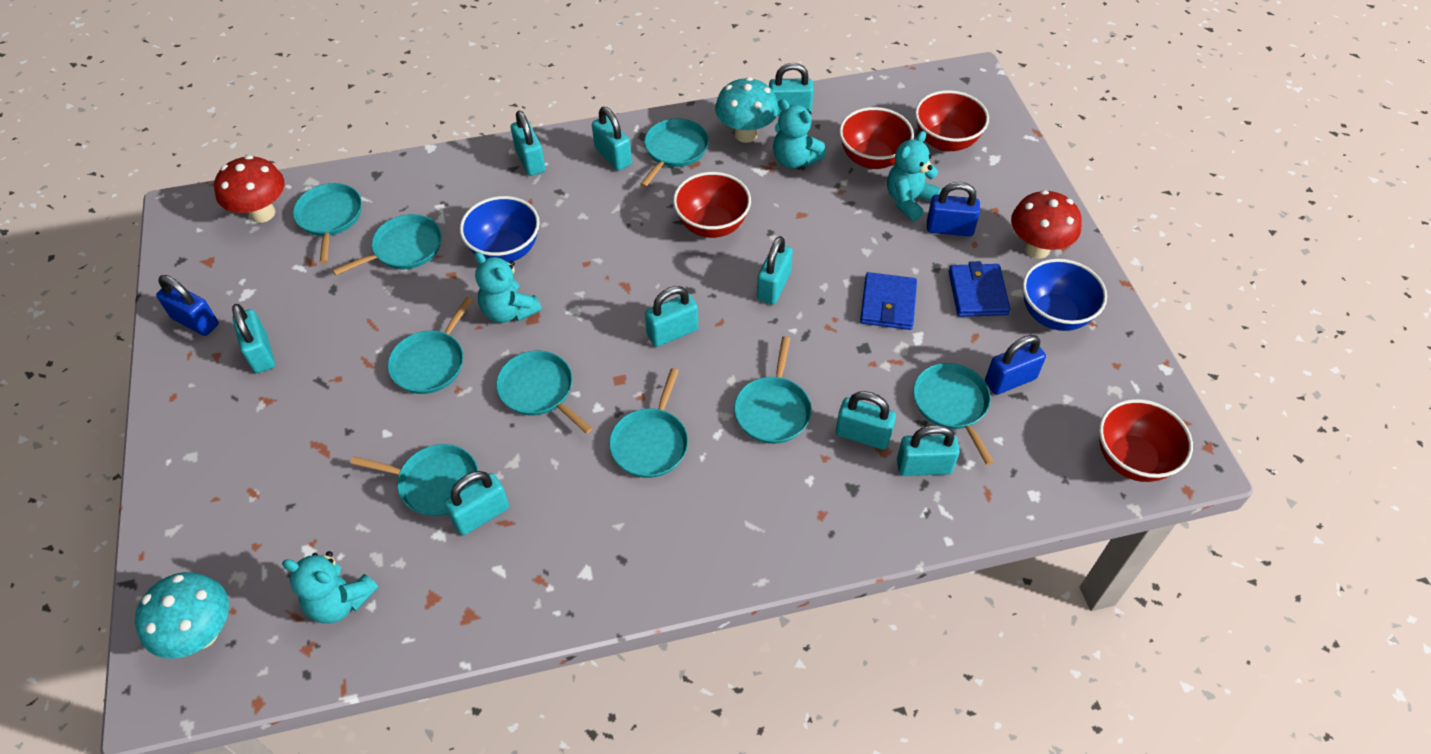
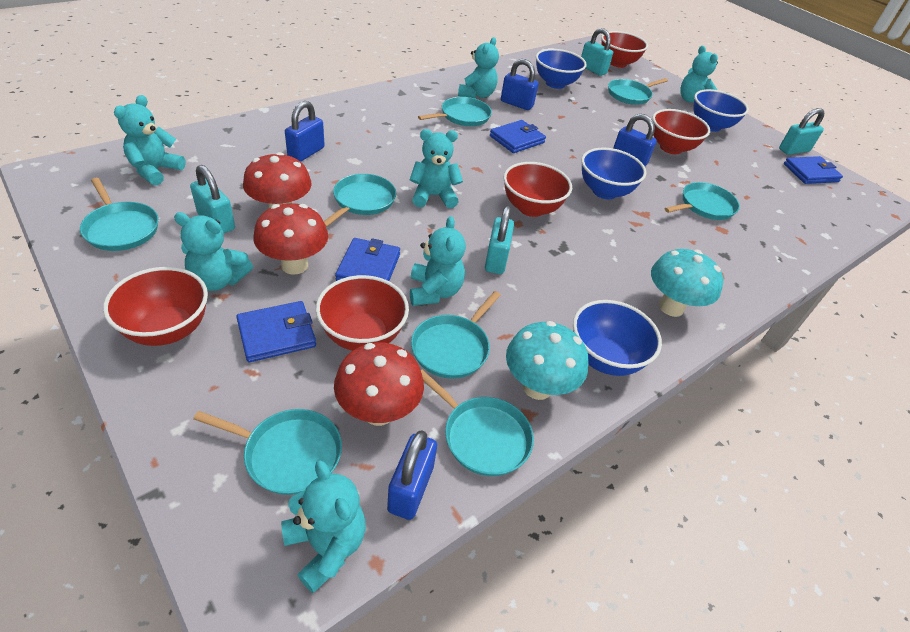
blue bowl: 2 -> 4
blue padlock: 3 -> 4
blue wallet: 2 -> 4
red bowl: 4 -> 5
red mushroom: 2 -> 3
turquoise padlock: 9 -> 4
turquoise pan: 9 -> 8
turquoise teddy bear: 4 -> 7

